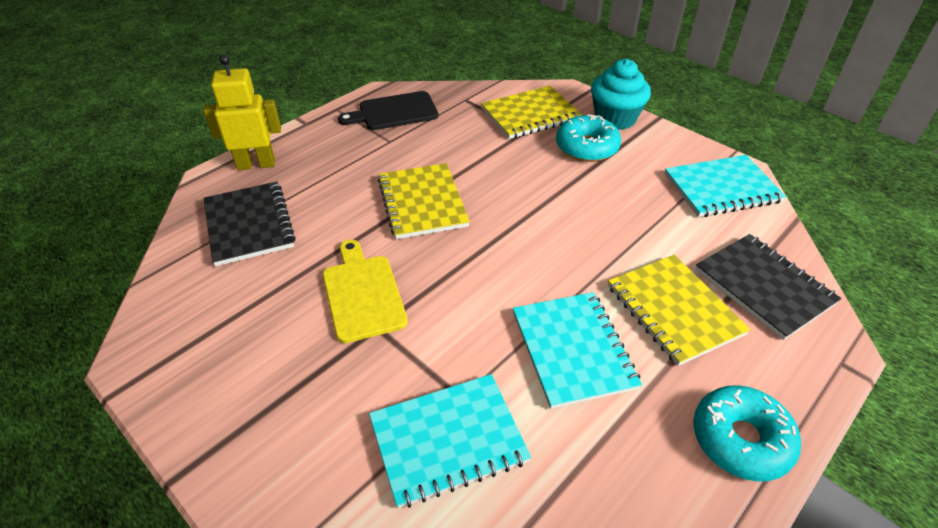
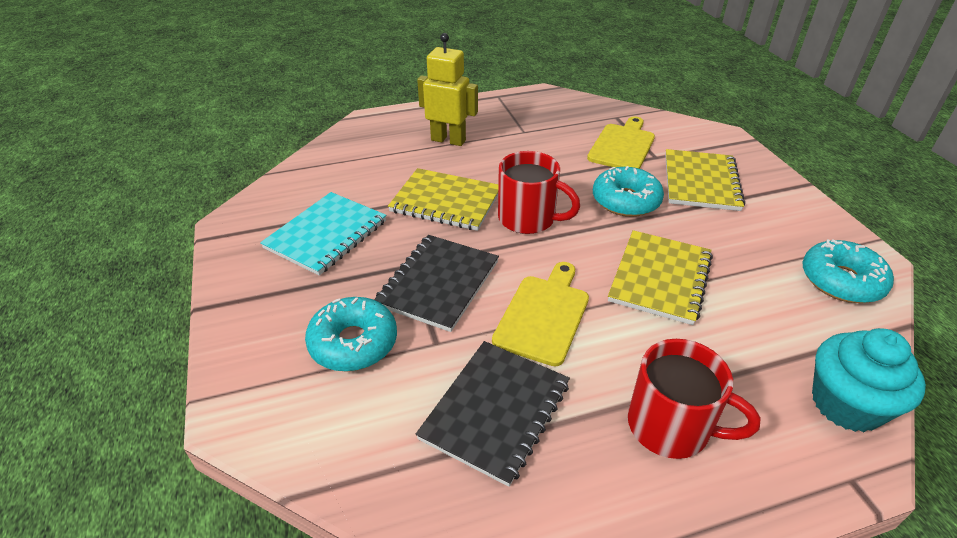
black cutting board: 1 -> 0
red mug: 0 -> 2
turquoise donut: 2 -> 3
turquoise notebook: 3 -> 1
yellow cutting board: 1 -> 2

